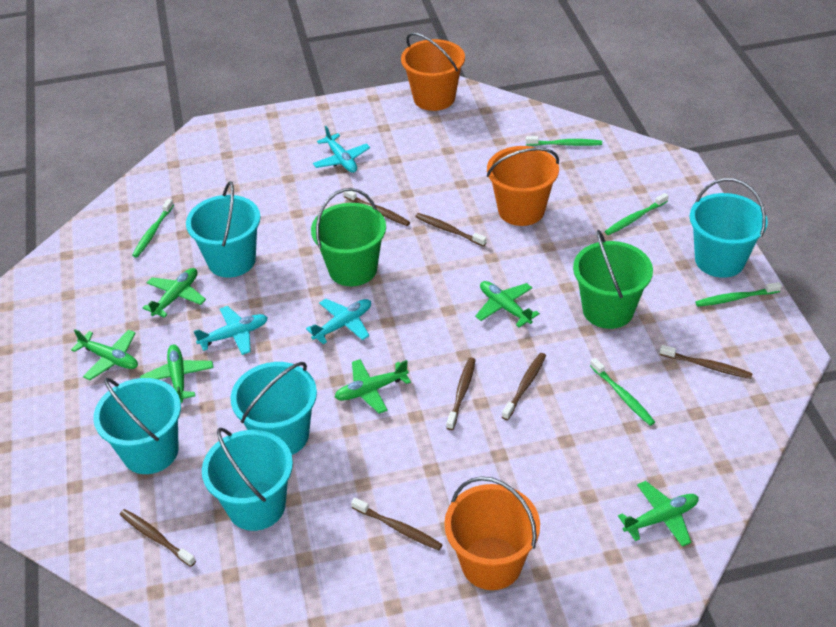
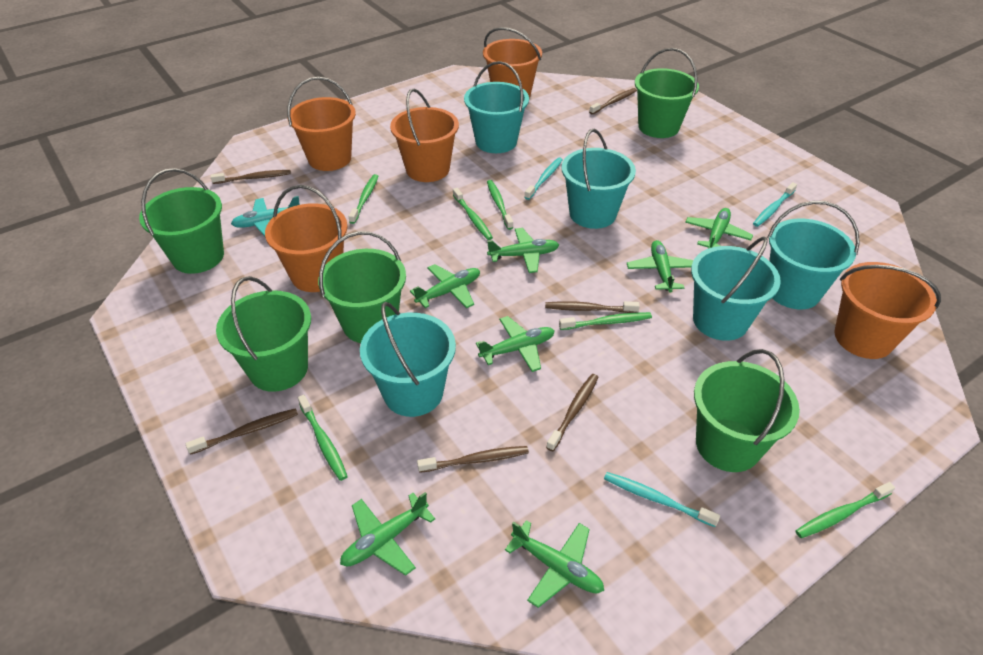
brown toothbrush: 7 -> 6
green bucket: 2 -> 5
green plane: 6 -> 7
green toothbrush: 5 -> 6
orange bucket: 3 -> 5
turquoise plane: 3 -> 1
turquoise toothbrush: 0 -> 3

